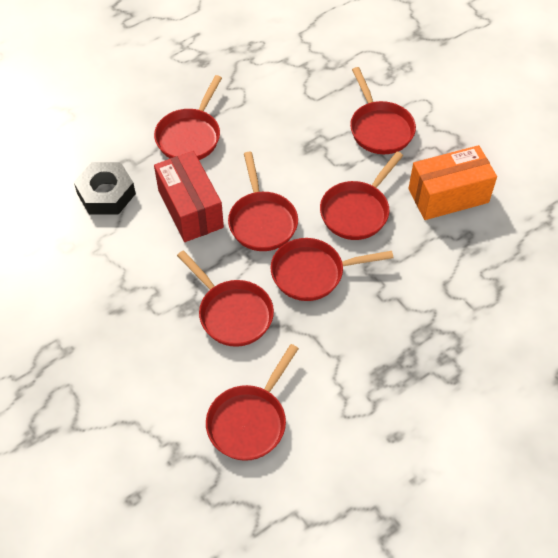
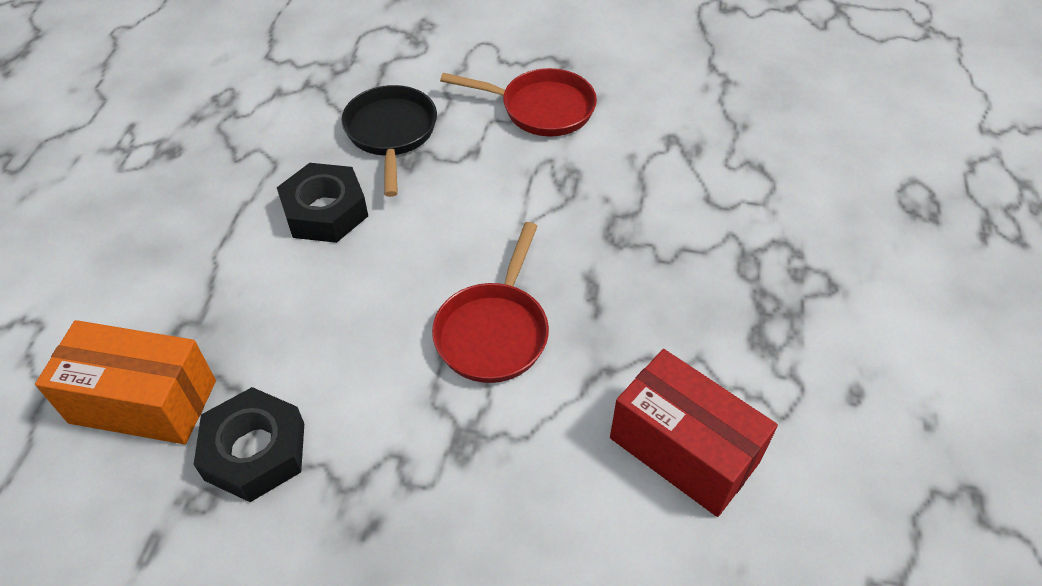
black nut: 1 -> 2
black pan: 0 -> 1
red pan: 7 -> 2

